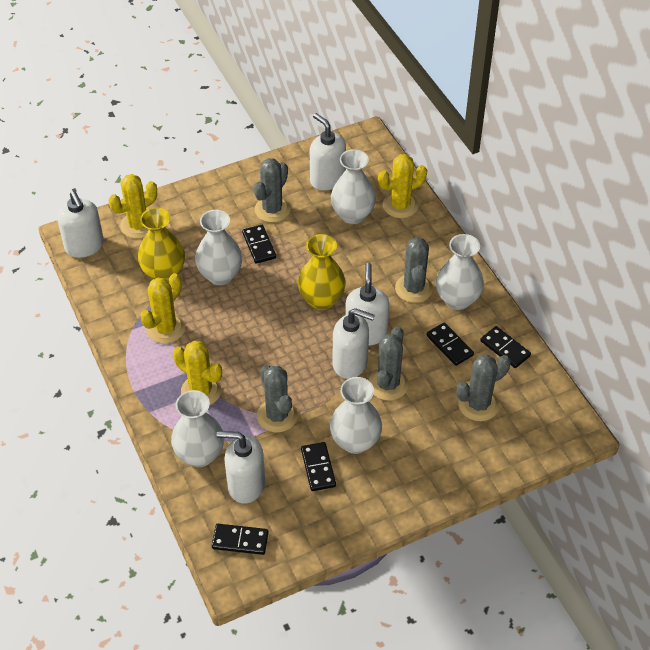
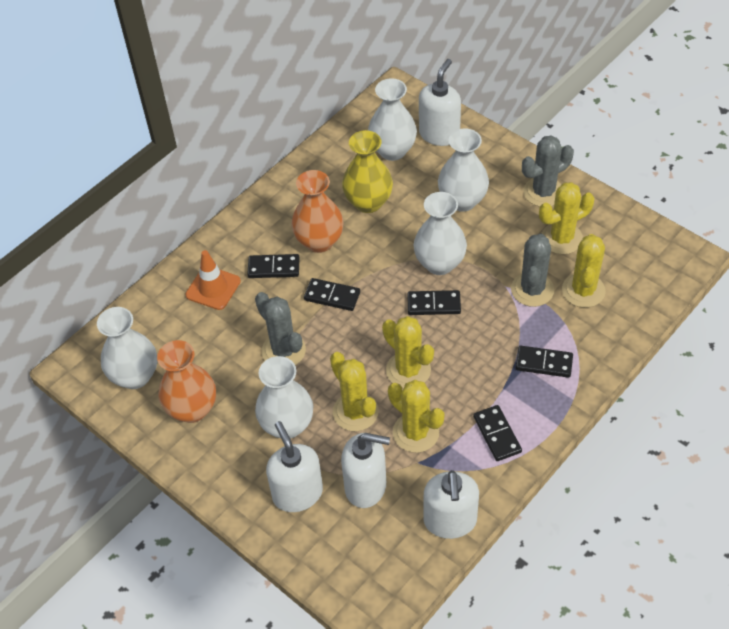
grey cactus: 5 -> 3
orange traffic cone: 0 -> 1
orange vase: 0 -> 2
white soap dispenser: 5 -> 4
yellow cactus: 4 -> 5
yellow vase: 2 -> 1

